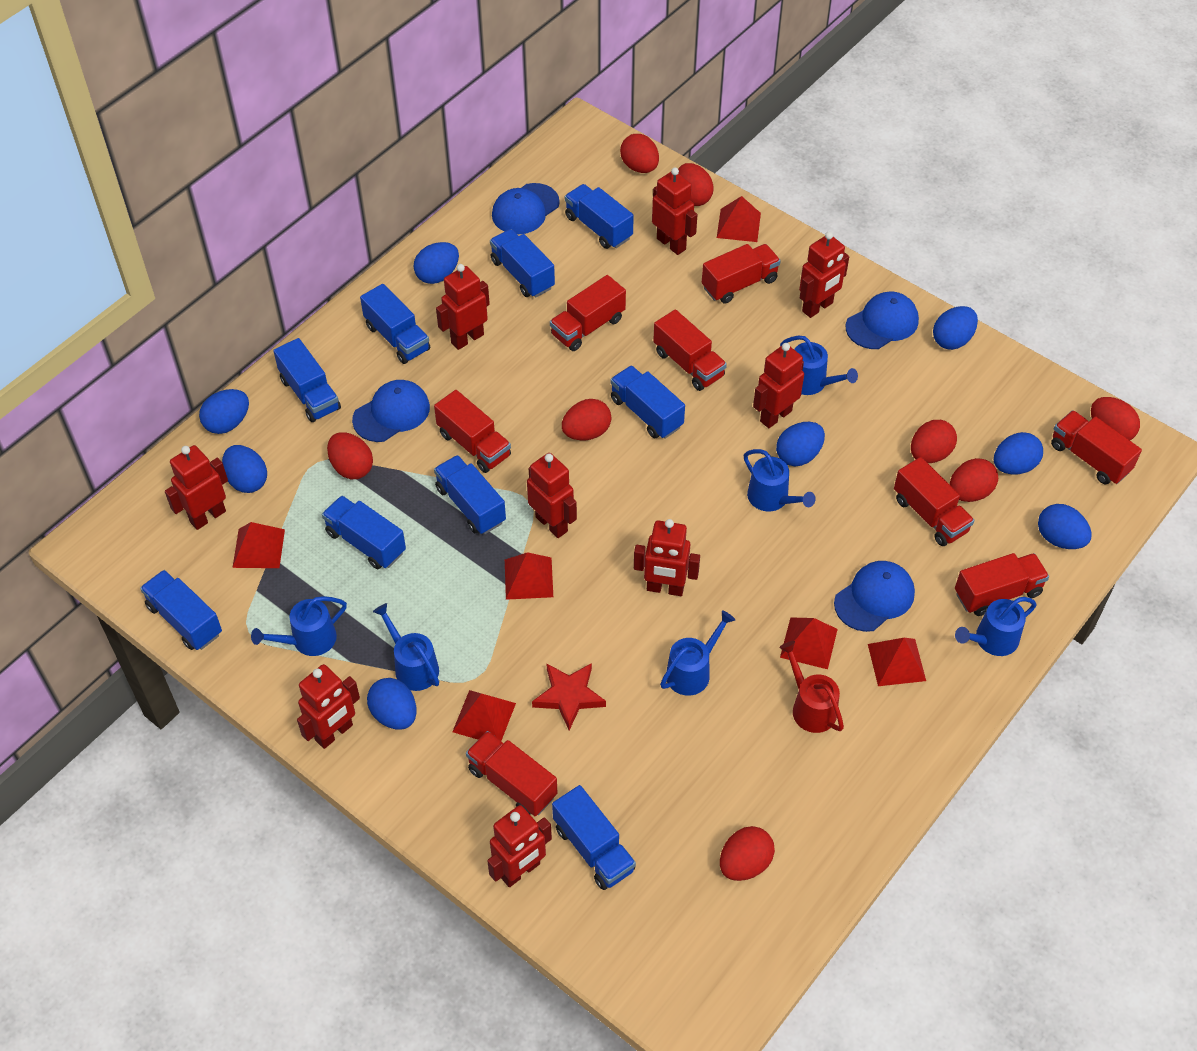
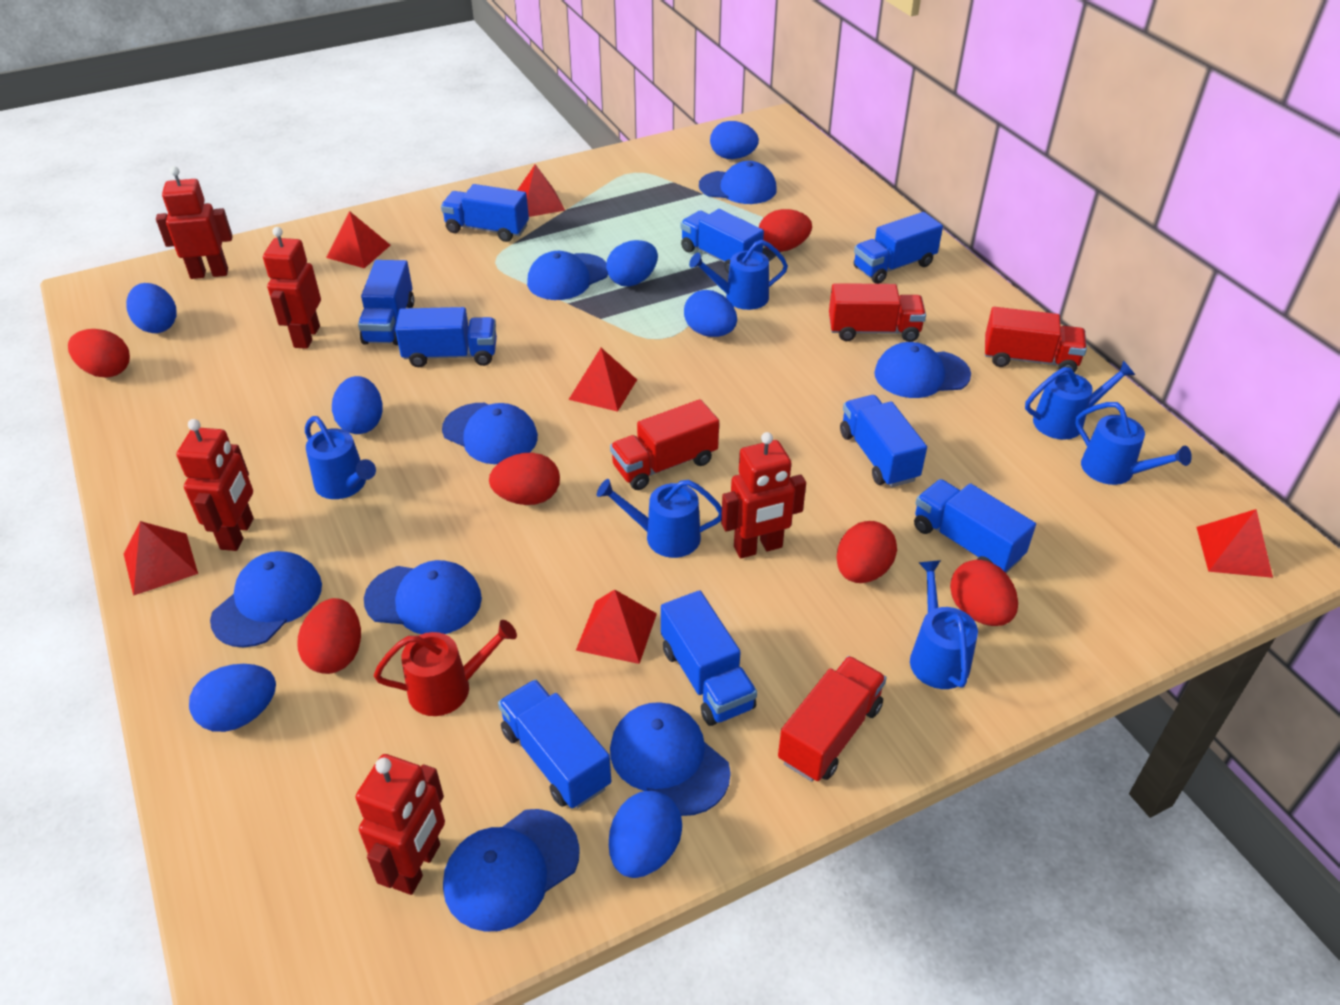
blue cap: 4 -> 8
blue egg: 8 -> 7
red egg: 8 -> 6
red robot: 9 -> 5
red star: 1 -> 0
red truck: 8 -> 4

